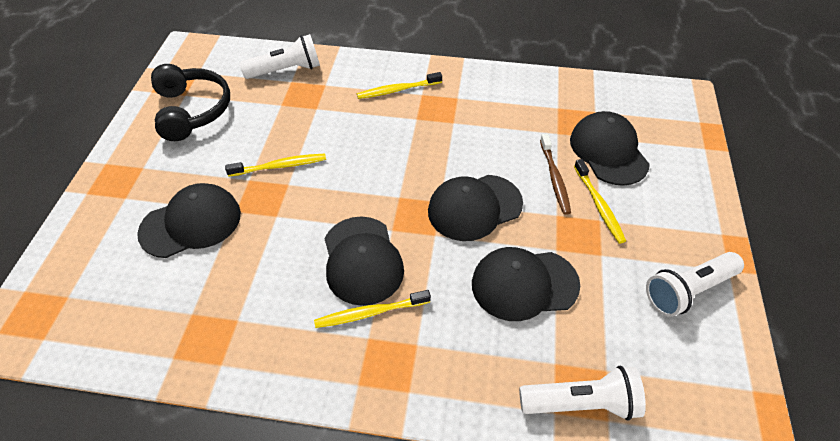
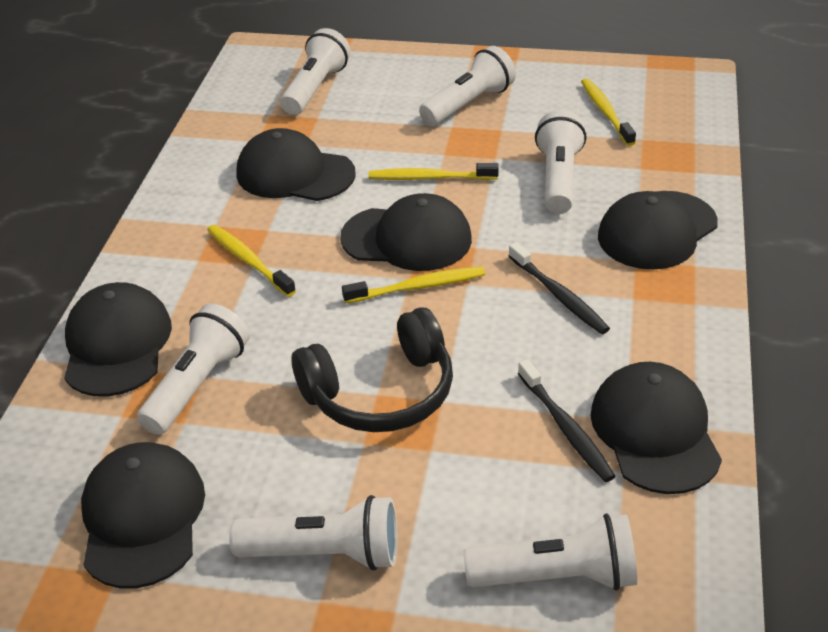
black cap: 5 -> 6
black toothbrush: 0 -> 2
brown toothbrush: 1 -> 0
white flashlight: 3 -> 6

